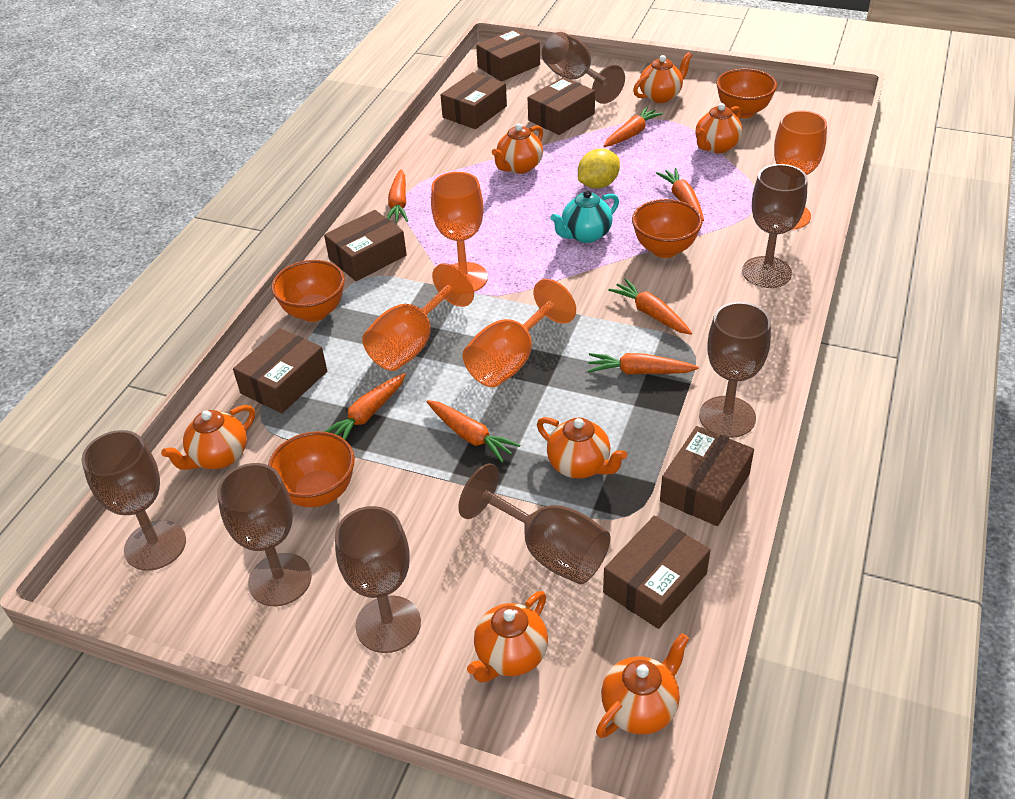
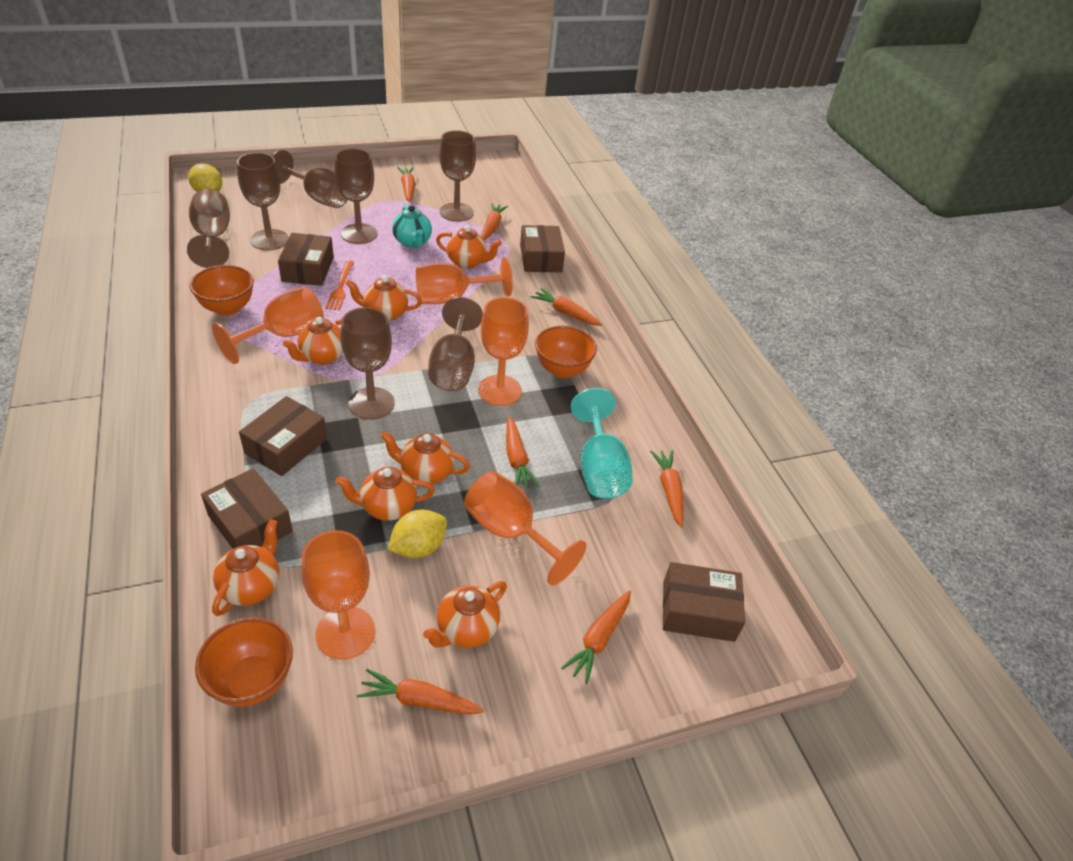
brown box: 7 -> 5
orange bowl: 4 -> 3
orange fork: 0 -> 1
orange goblet: 4 -> 5
turquoise goblet: 0 -> 1
yellow lemon: 1 -> 2

